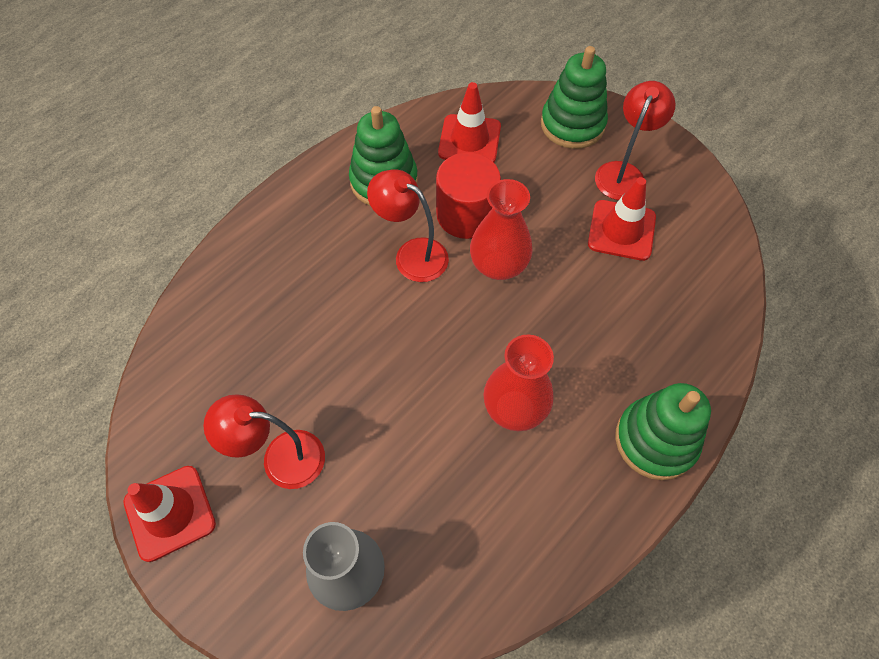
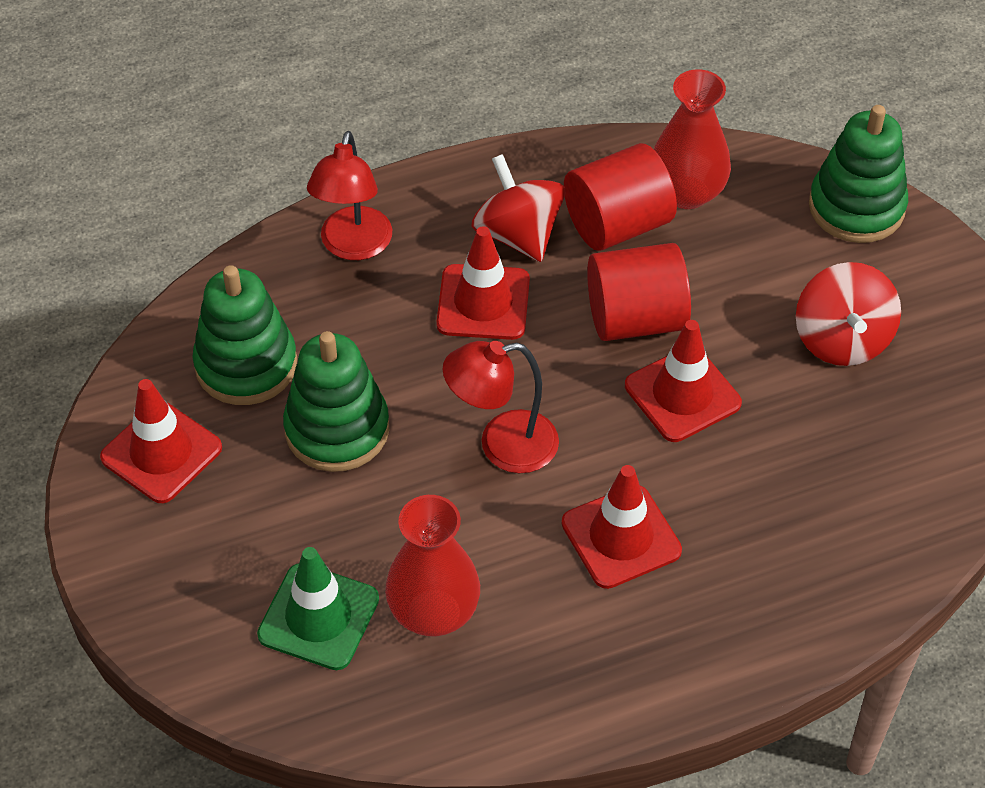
green traffic cone: 0 -> 1
grey vase: 1 -> 0
red cylinder: 1 -> 2
red lamp: 3 -> 2
red spinning top: 0 -> 2
red traffic cone: 3 -> 4

